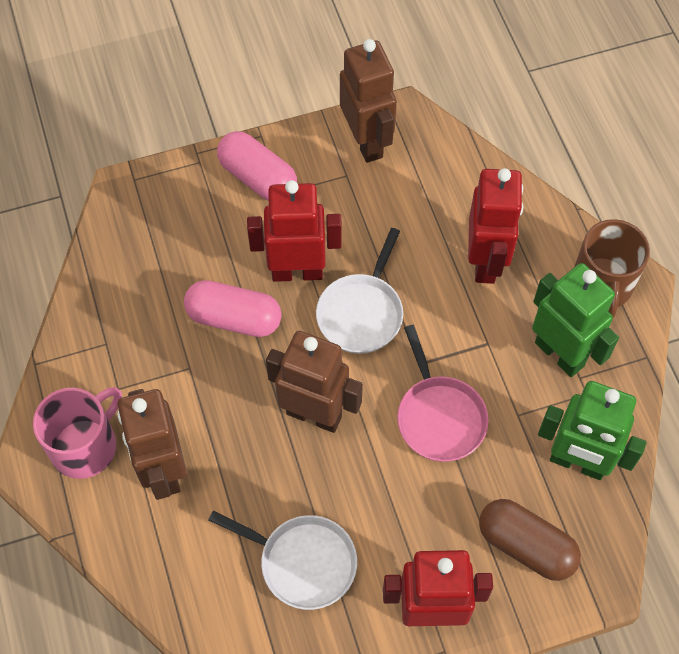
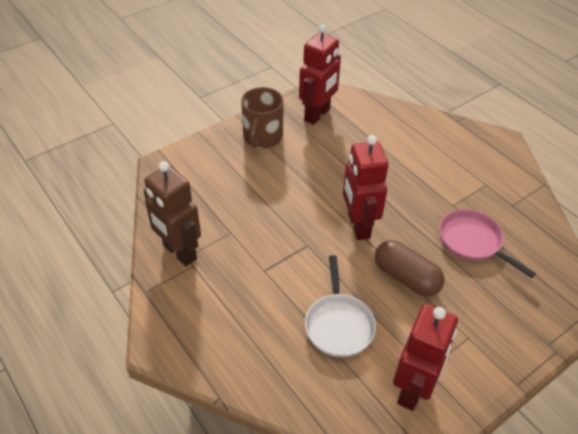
brown robot: 3 -> 1
green robot: 2 -> 0
pink capsule: 2 -> 0
pink mug: 1 -> 0
white pan: 2 -> 1

